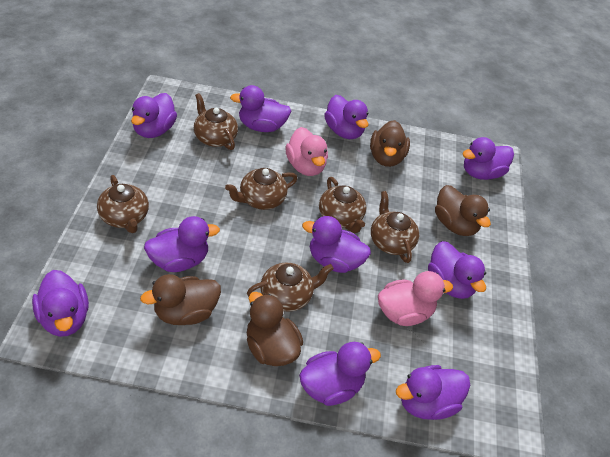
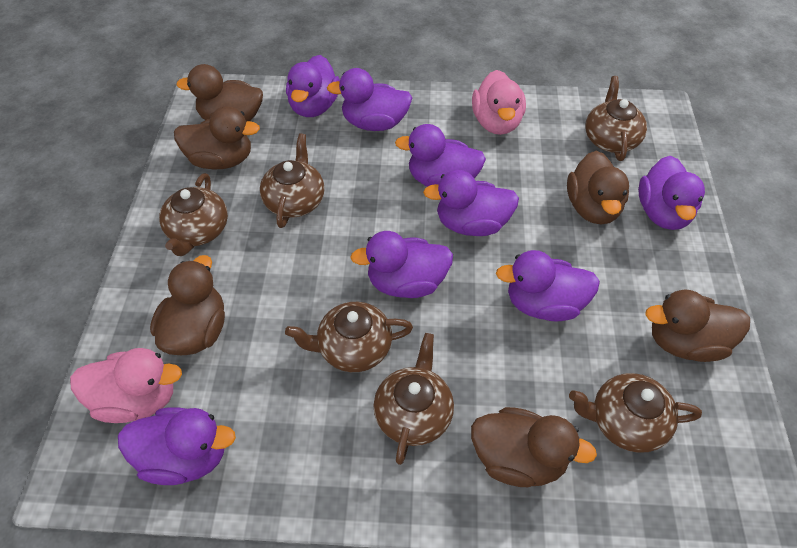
brown duck: 4 -> 6
purple duck: 10 -> 8

